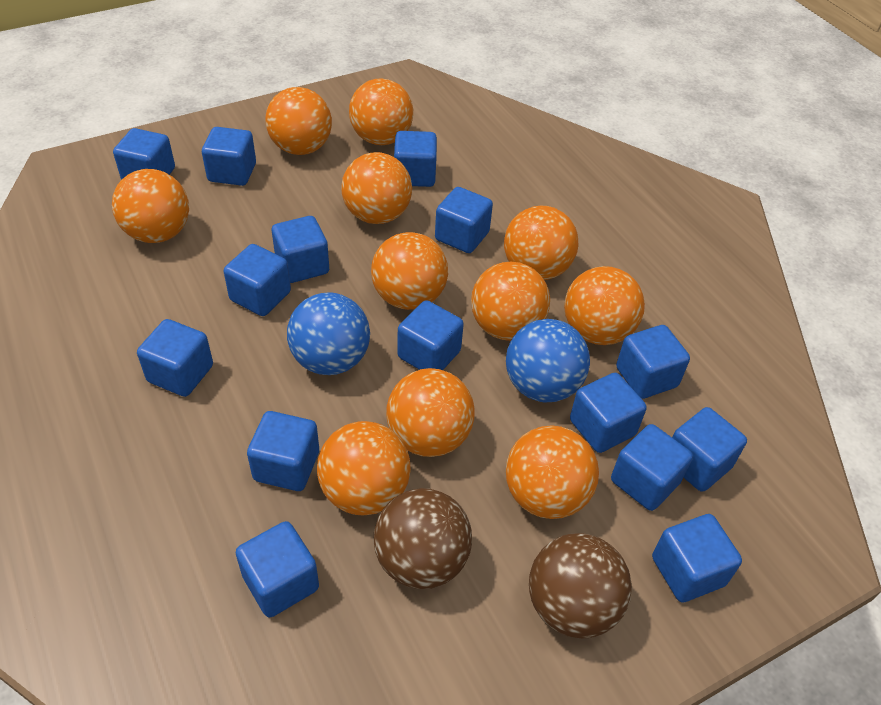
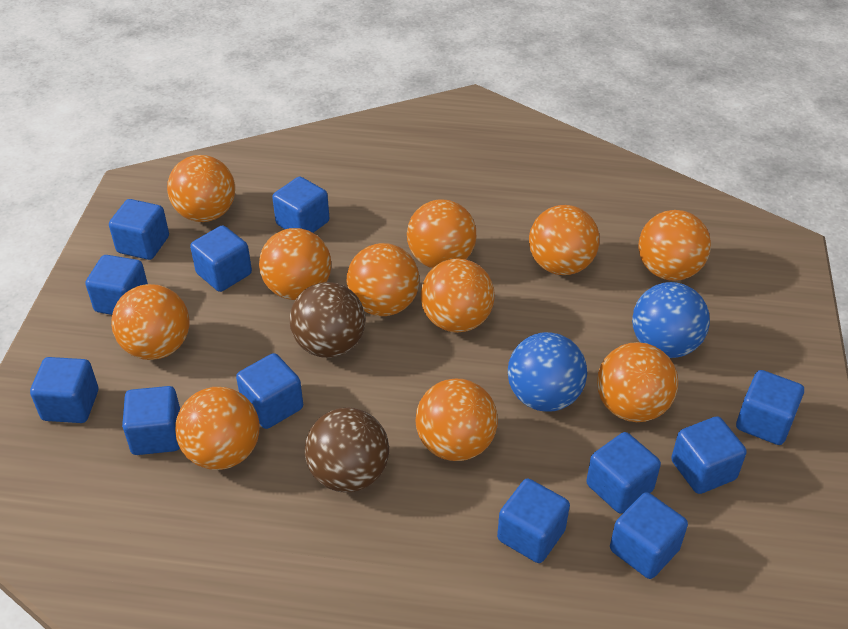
blue cube: 15 -> 12

